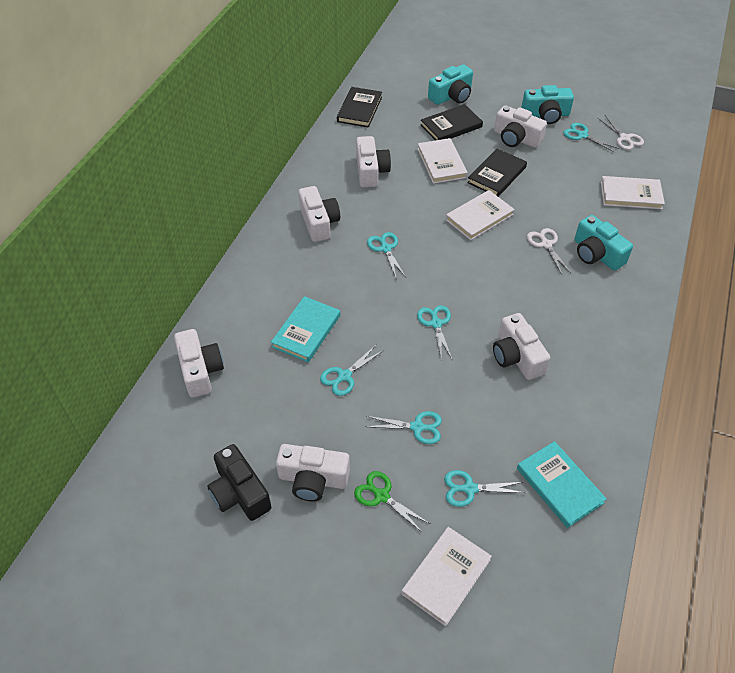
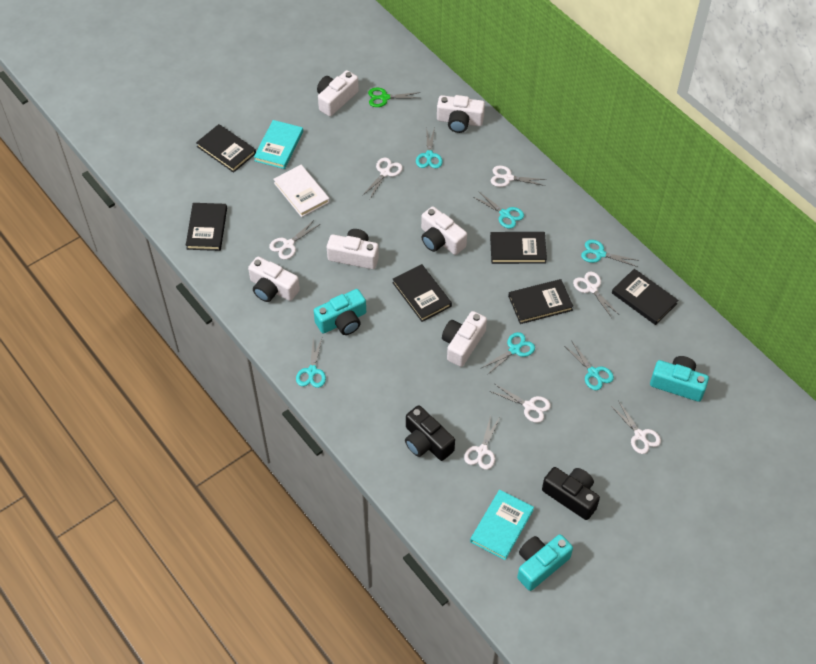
black book: 3 -> 6
black camera: 1 -> 2
white book: 4 -> 1
white scissors: 2 -> 7

